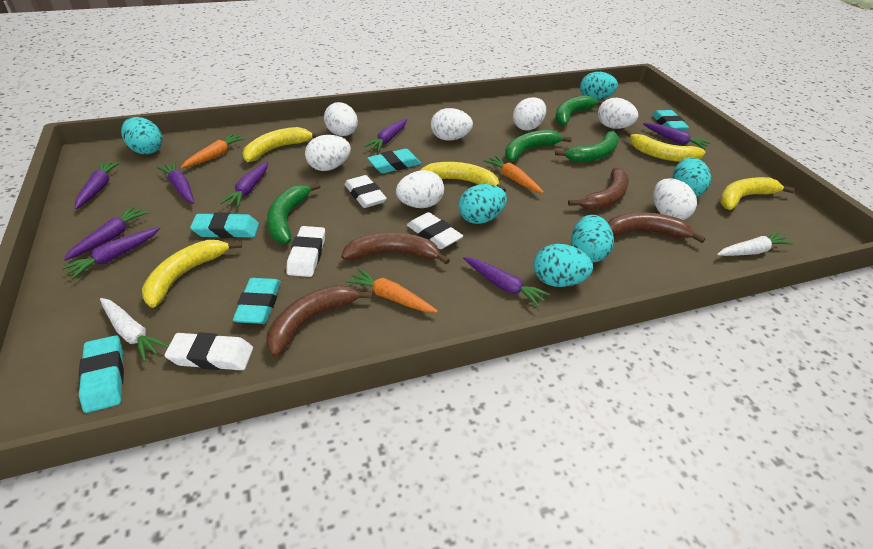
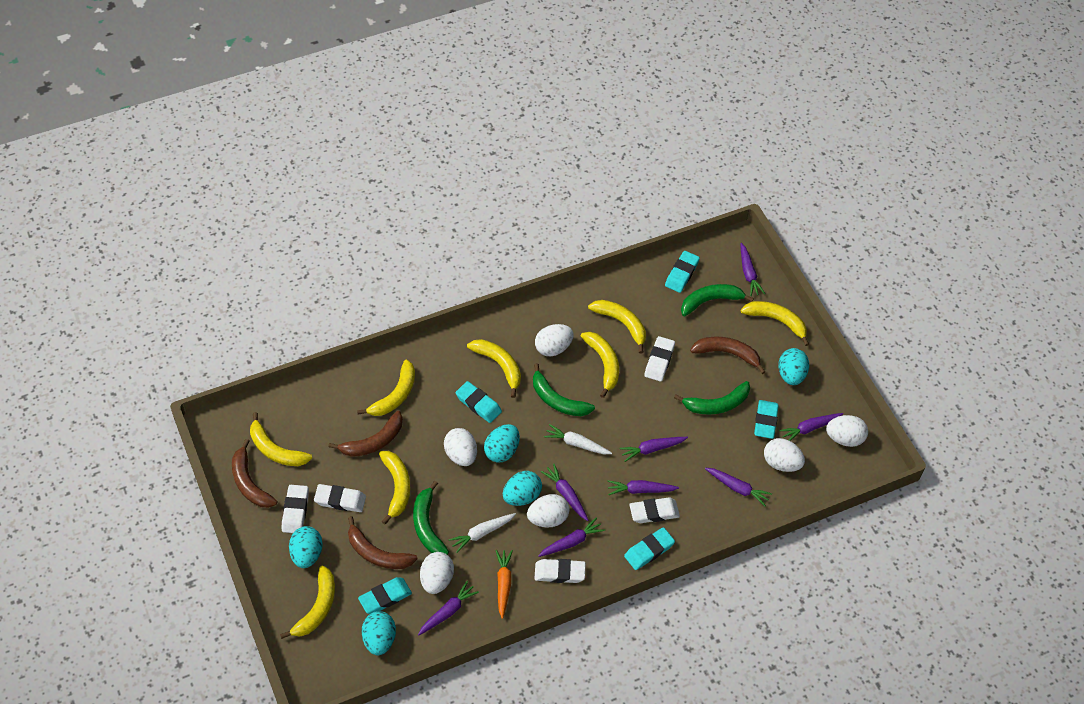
orange carrot: 3 -> 1
turquoise egg: 6 -> 5
white egg: 7 -> 6
white eraser: 4 -> 5
yellow banana: 5 -> 8

